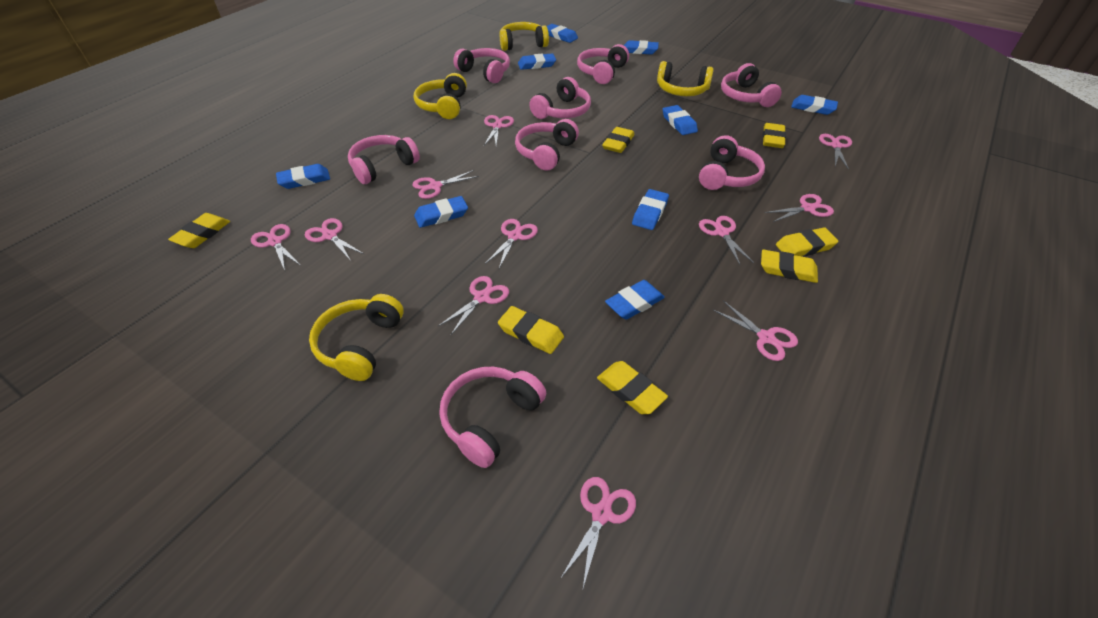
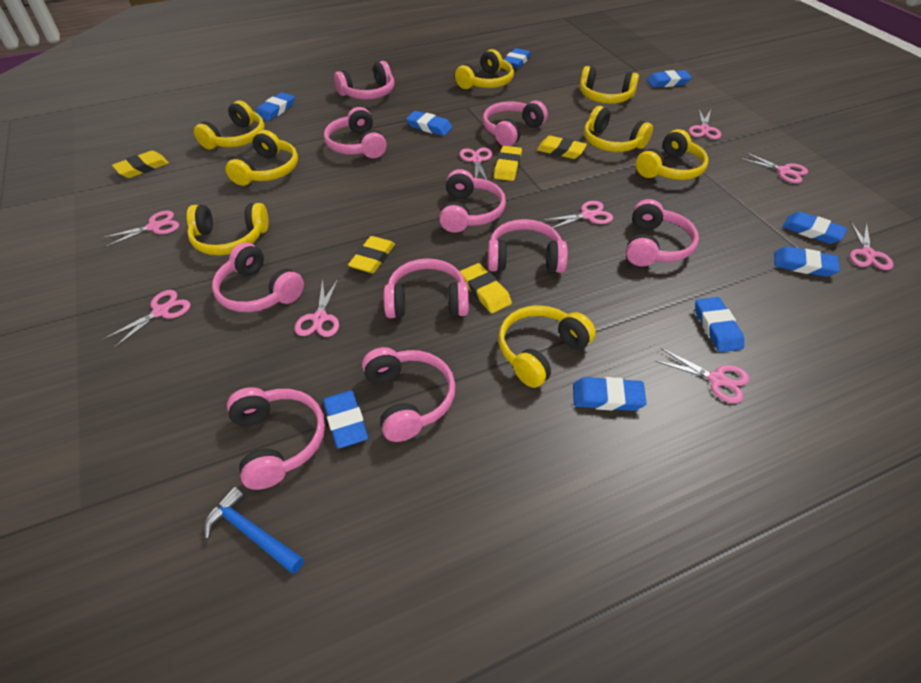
blue hammer: 0 -> 1
pink headphones: 8 -> 10
pink scissors: 11 -> 9
yellow eraser: 7 -> 5
yellow headphones: 4 -> 8

